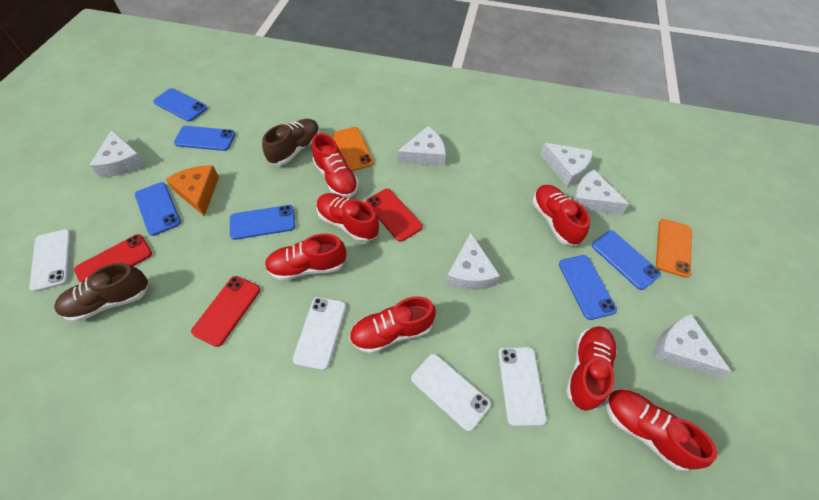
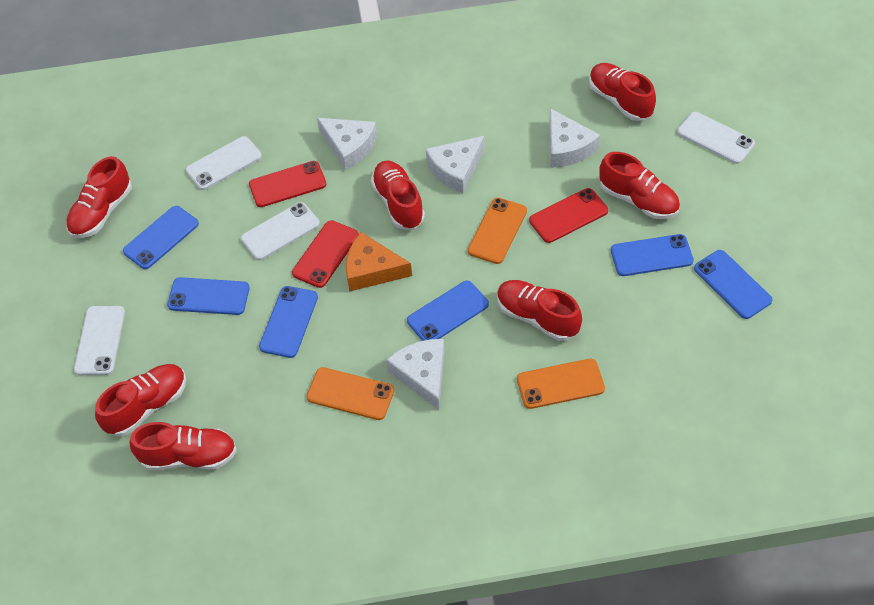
brown shoe: 2 -> 0
orange phone: 2 -> 3
white cheese: 6 -> 4

